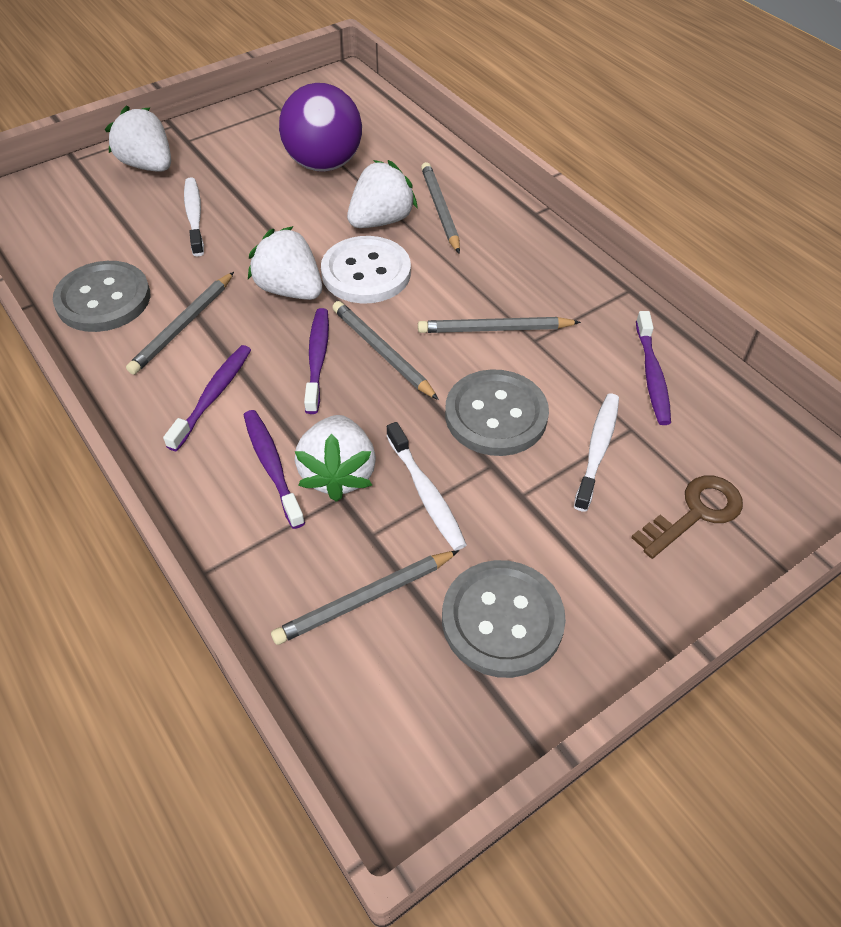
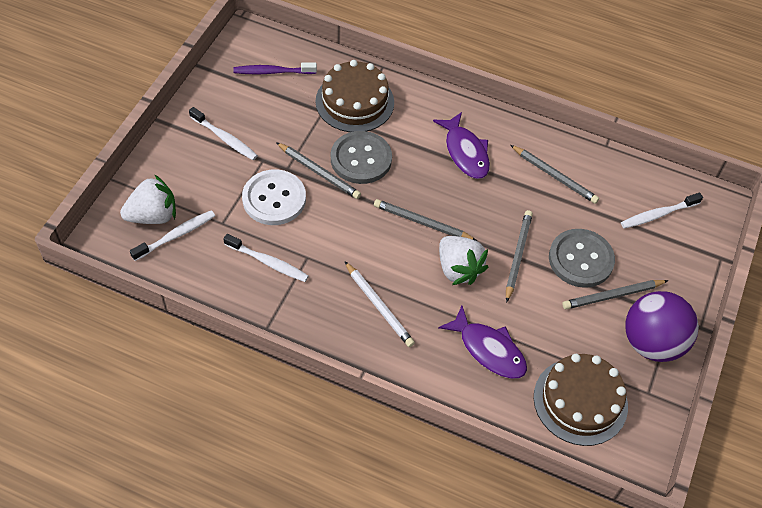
brown cake: 0 -> 2
brown key: 1 -> 0
grey button: 3 -> 2
purple fish: 0 -> 2
purple toothbrush: 4 -> 1
white pencil: 0 -> 1
white strawberry: 4 -> 2
white toothbrush: 3 -> 4

